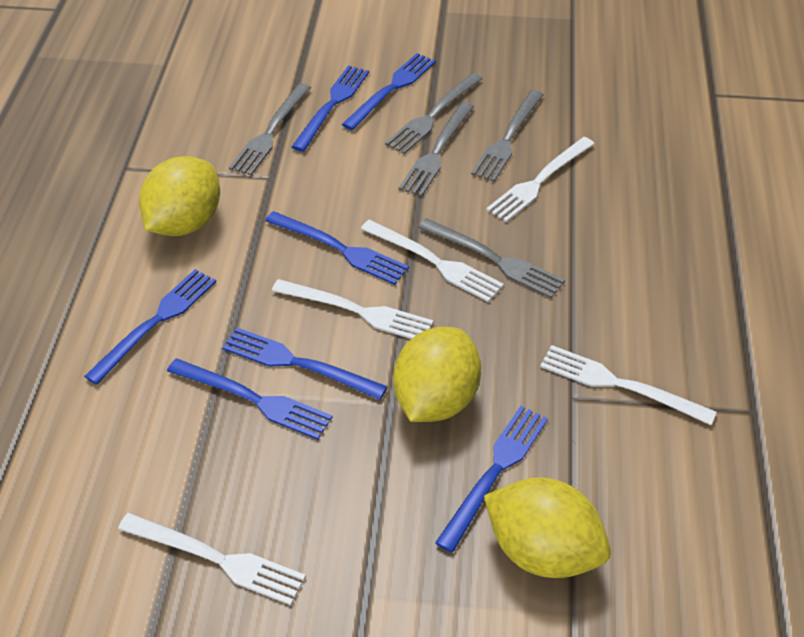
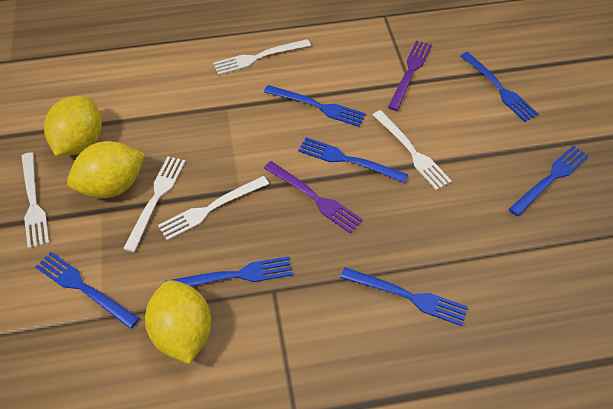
grey fork: 5 -> 0
purple fork: 0 -> 2

